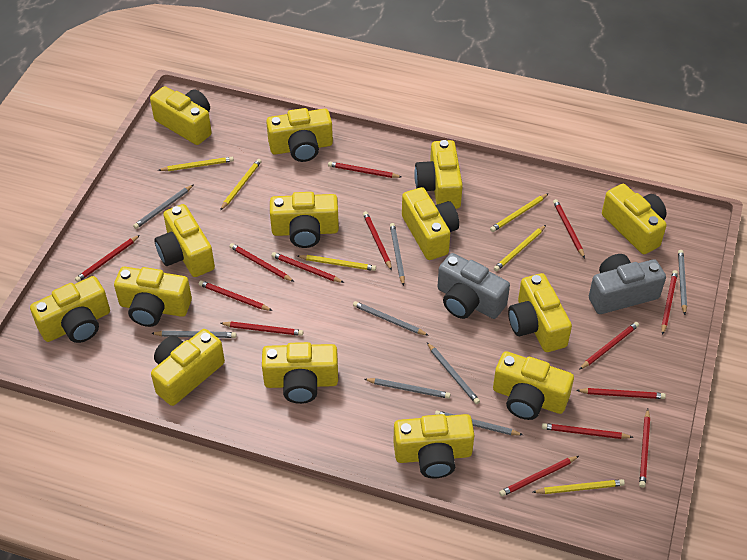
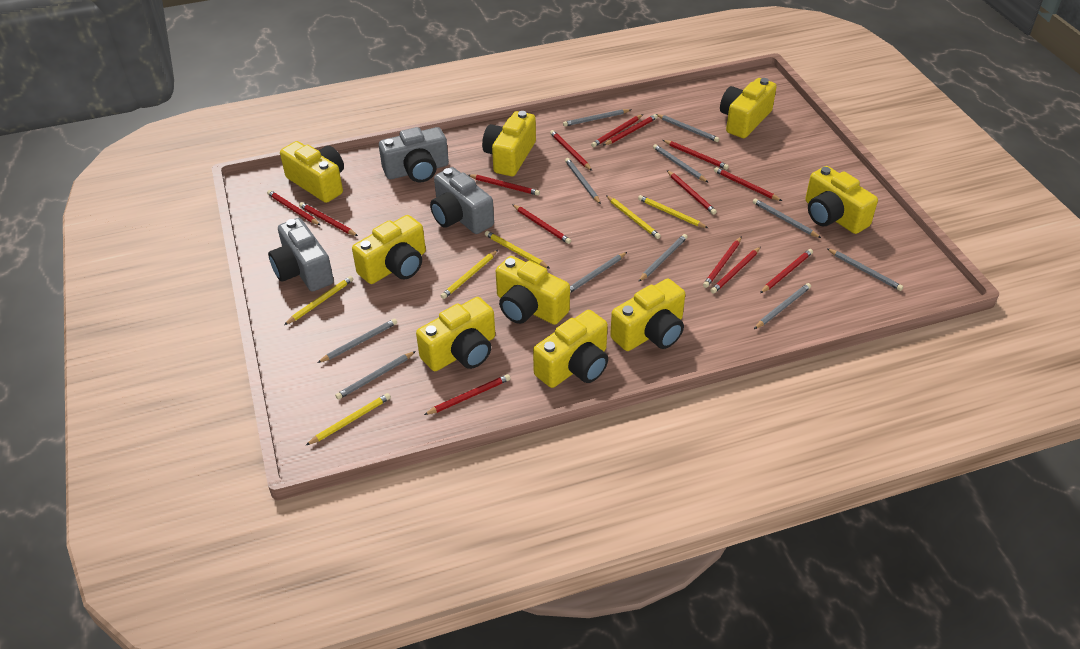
grey camera: 2 -> 3
grey pencil: 8 -> 11
yellow camera: 14 -> 9

